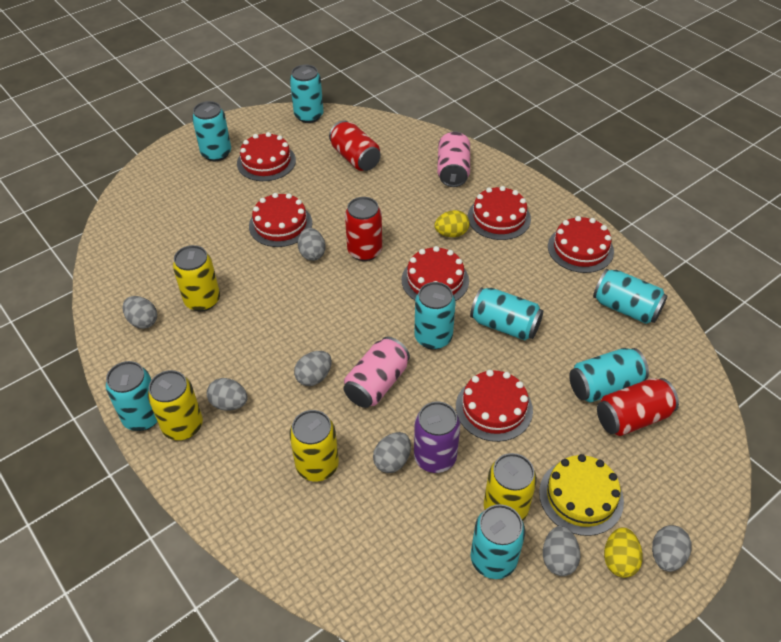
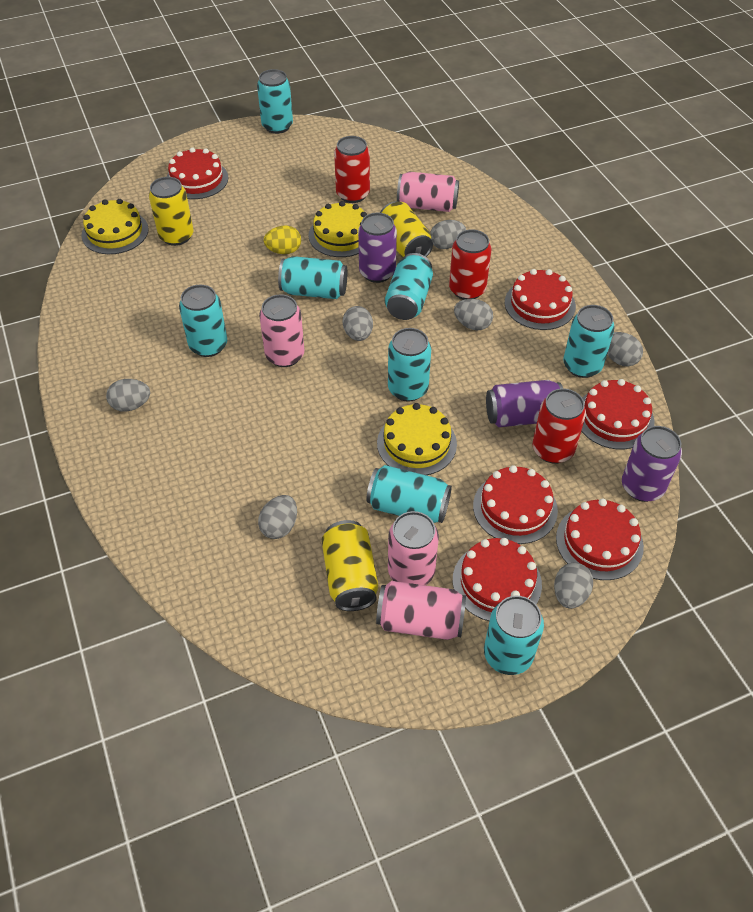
pink can: 2 -> 4
purple can: 1 -> 3
yellow cake: 1 -> 3
yellow can: 4 -> 3
yellow egg: 2 -> 1

